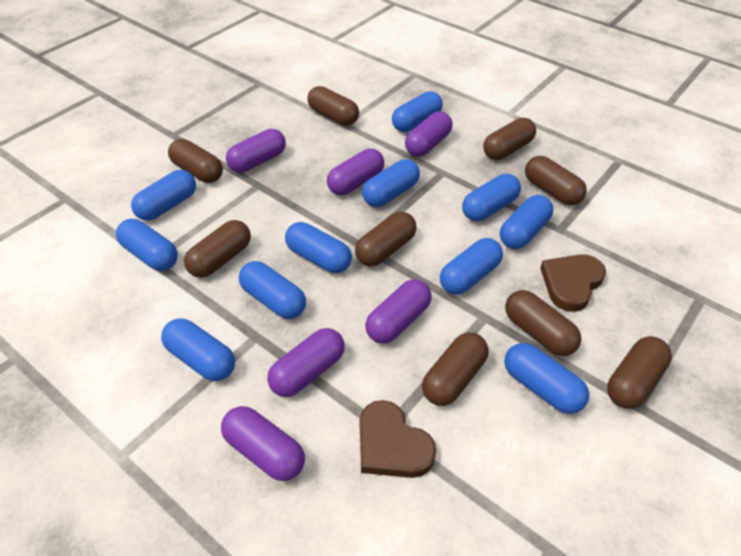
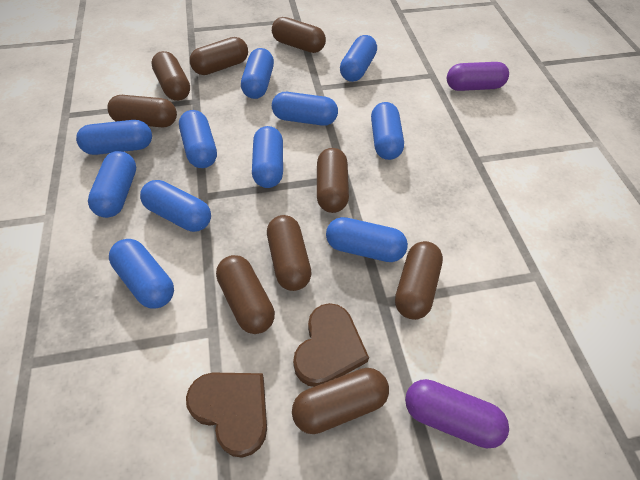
purple capsule: 6 -> 2

